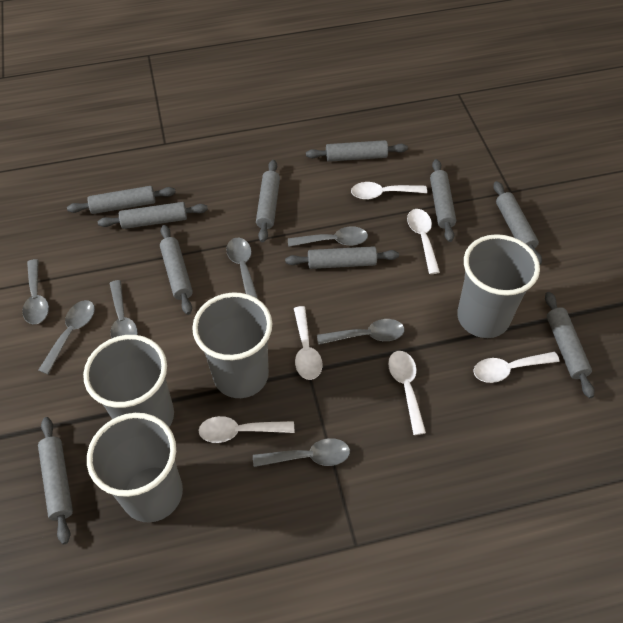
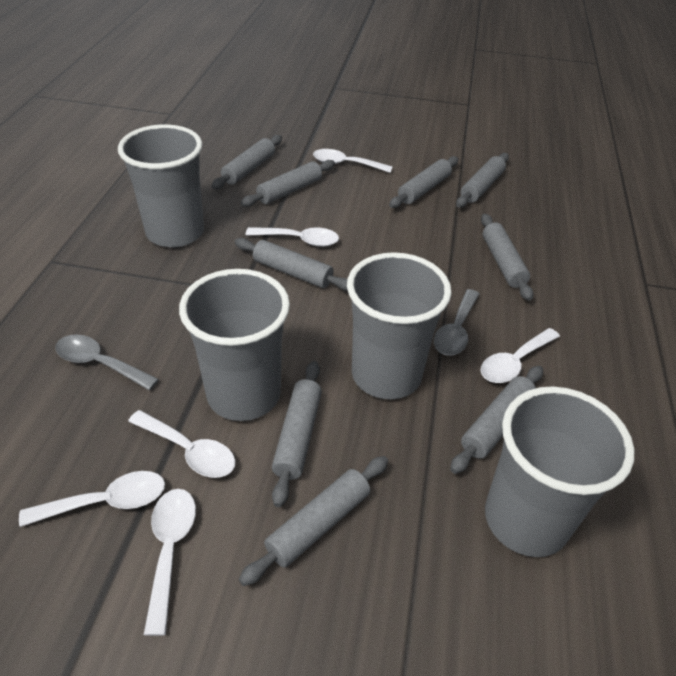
grey rolling pin: 10 -> 9
grey spoon: 7 -> 2

